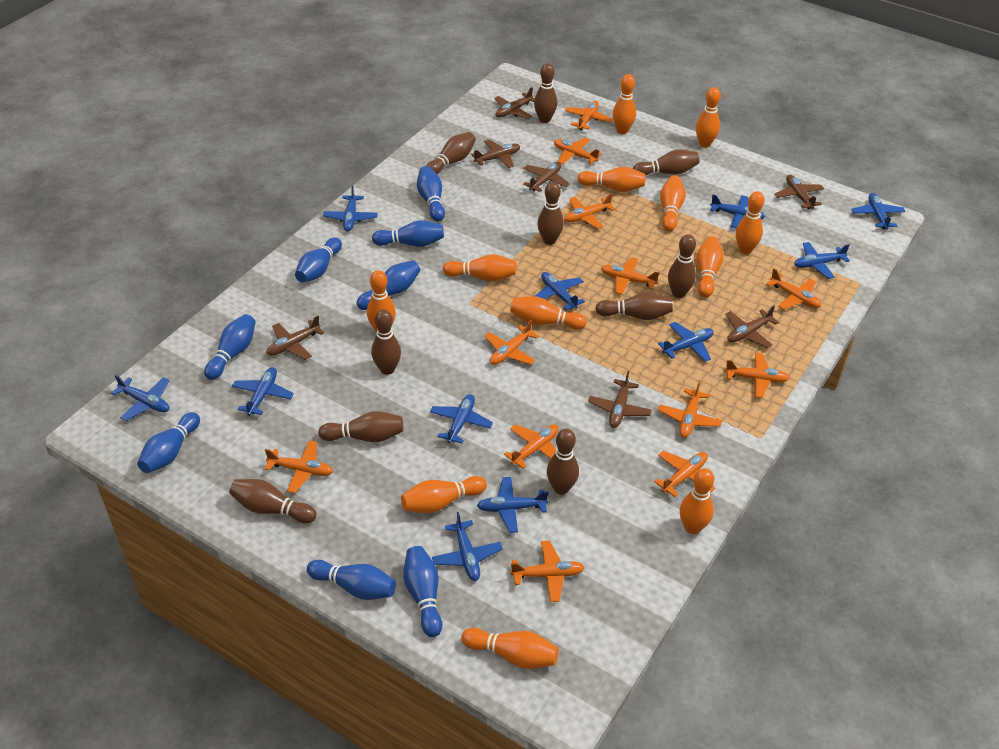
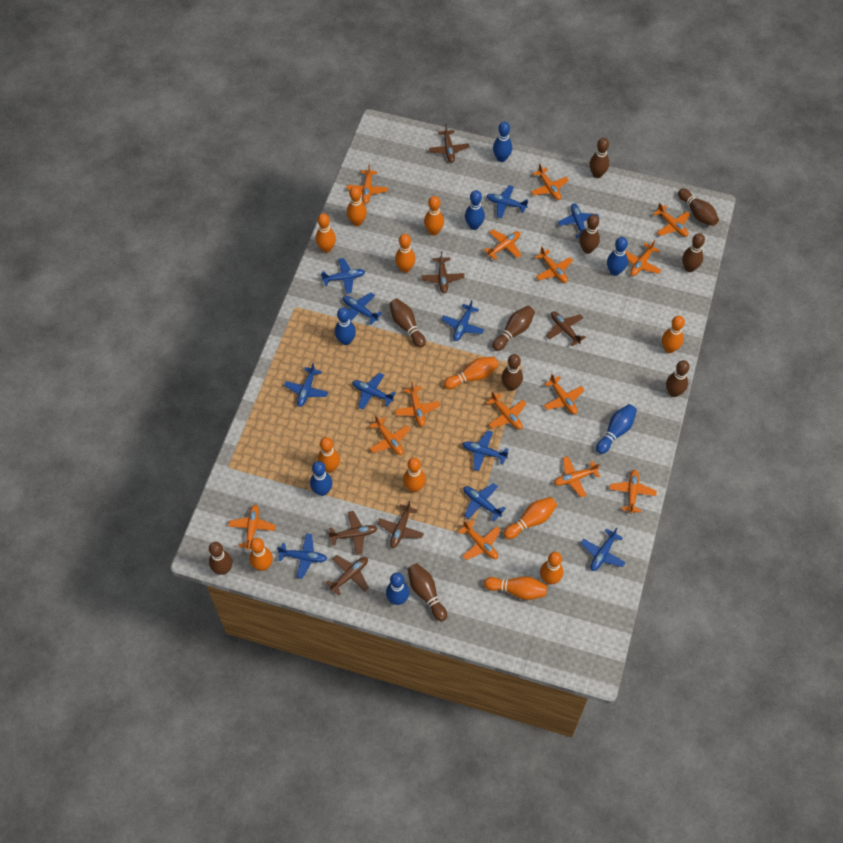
blue bowling pin: 8 -> 7
brown plane: 7 -> 6
orange plane: 12 -> 14

